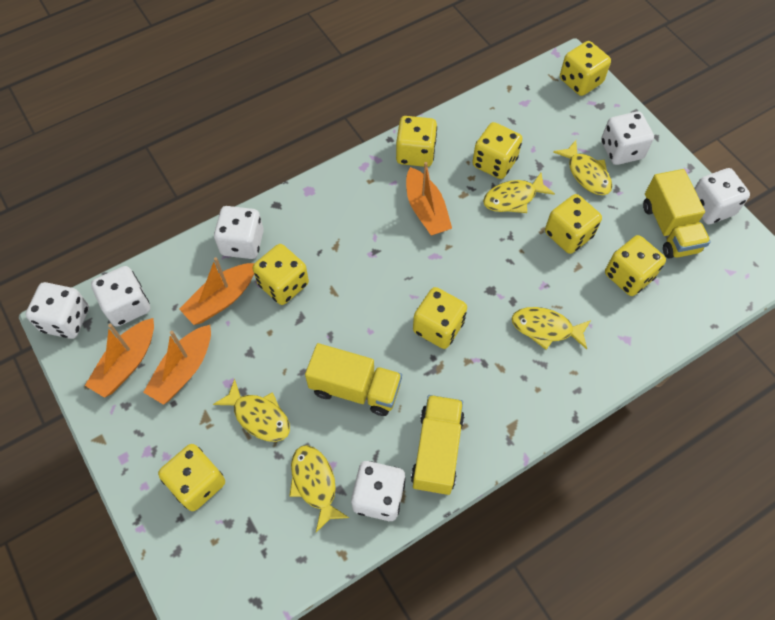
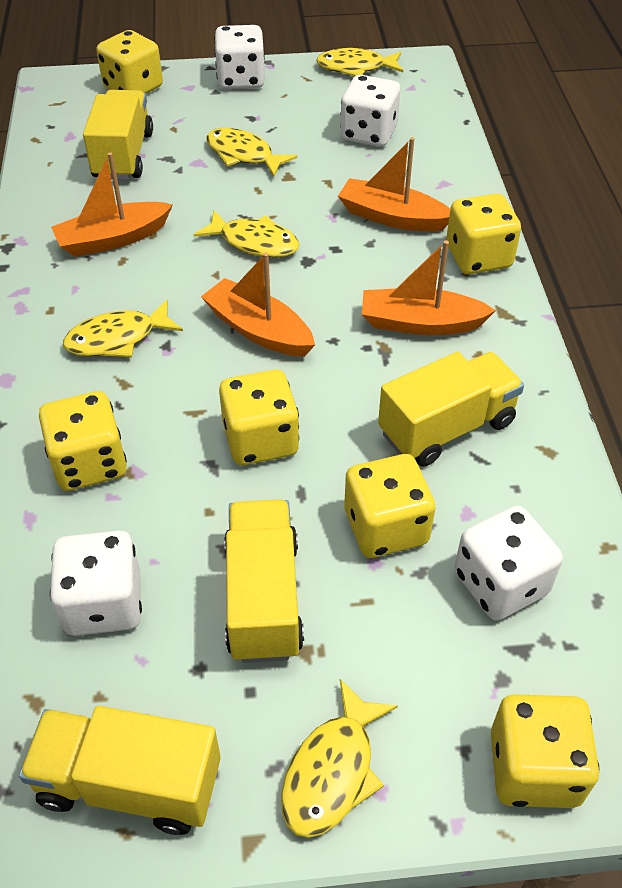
white dice: 6 -> 4
yellow dice: 8 -> 6
yellow truck: 3 -> 4

